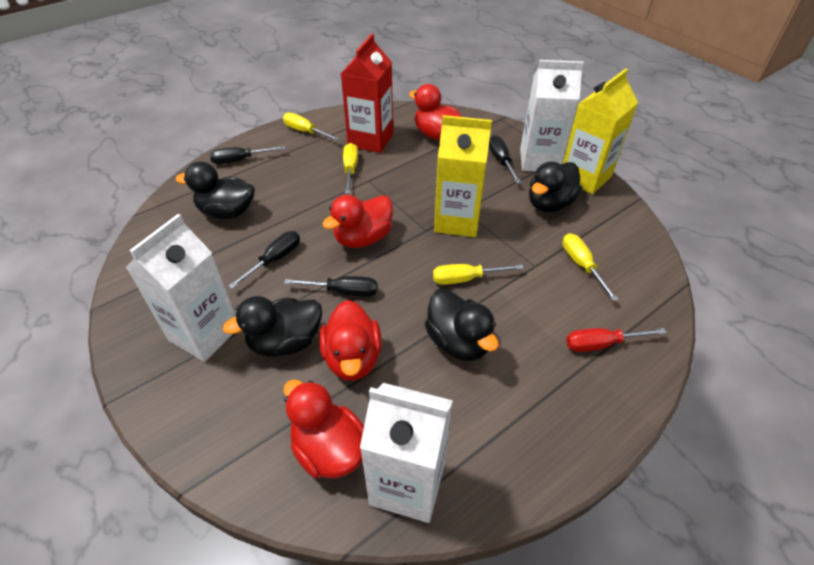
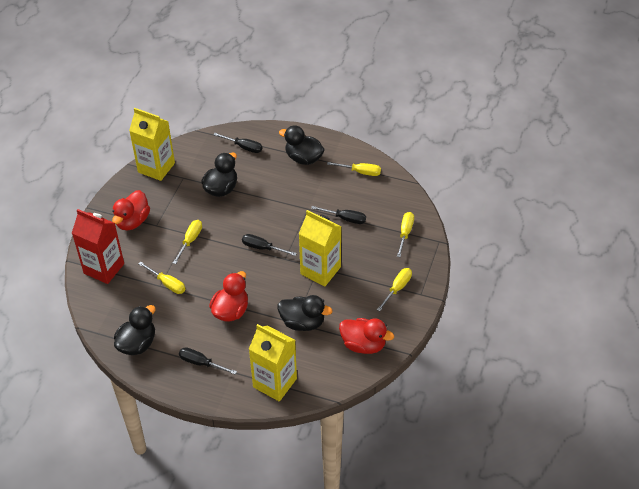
red duck: 4 -> 3
red screwdriver: 1 -> 0
white carton: 3 -> 0
yellow carton: 2 -> 3
yellow screwdriver: 4 -> 5

